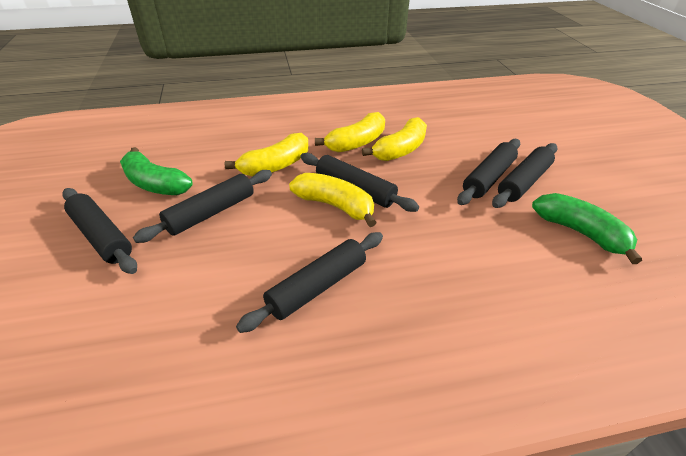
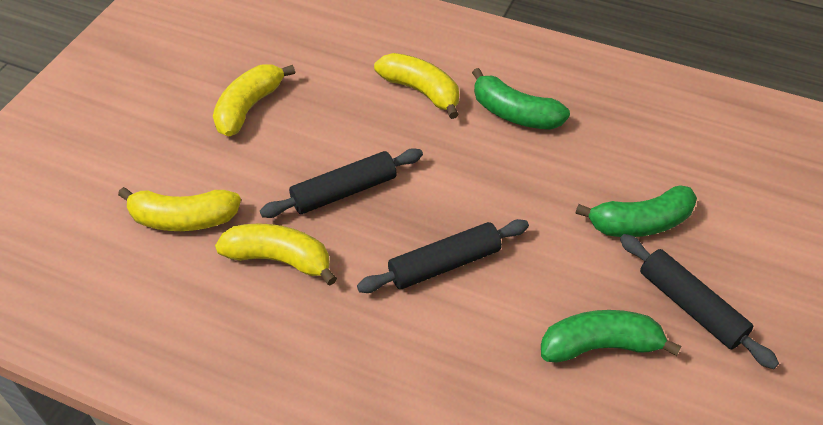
black rolling pin: 6 -> 3
green banana: 2 -> 3

